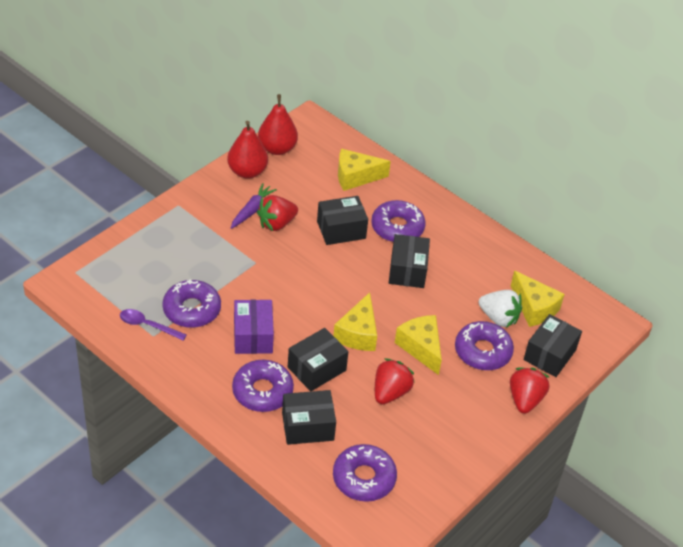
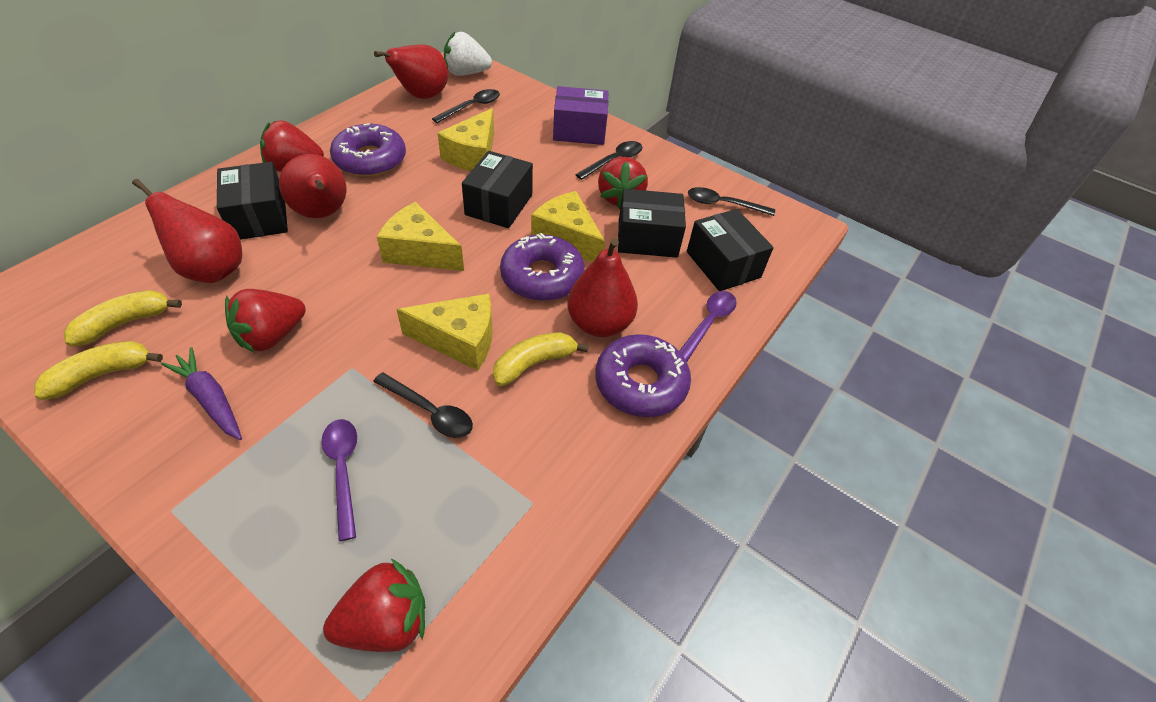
black box: 5 -> 4
black spoon: 0 -> 4
purple donut: 5 -> 3
purple spoon: 1 -> 2
red pear: 2 -> 4
red strawberry: 3 -> 4
yellow banana: 0 -> 3

